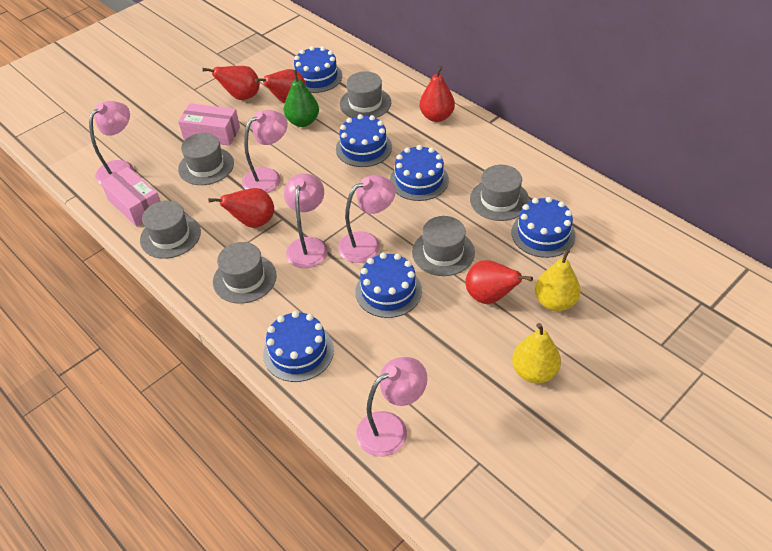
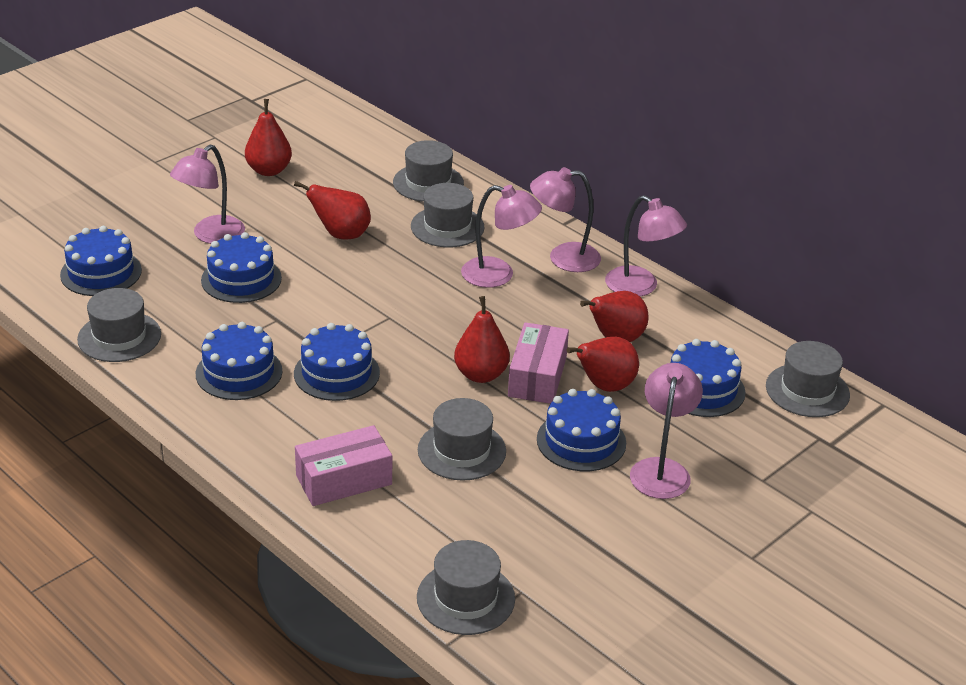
green pear: 1 -> 0
yellow pear: 2 -> 0

